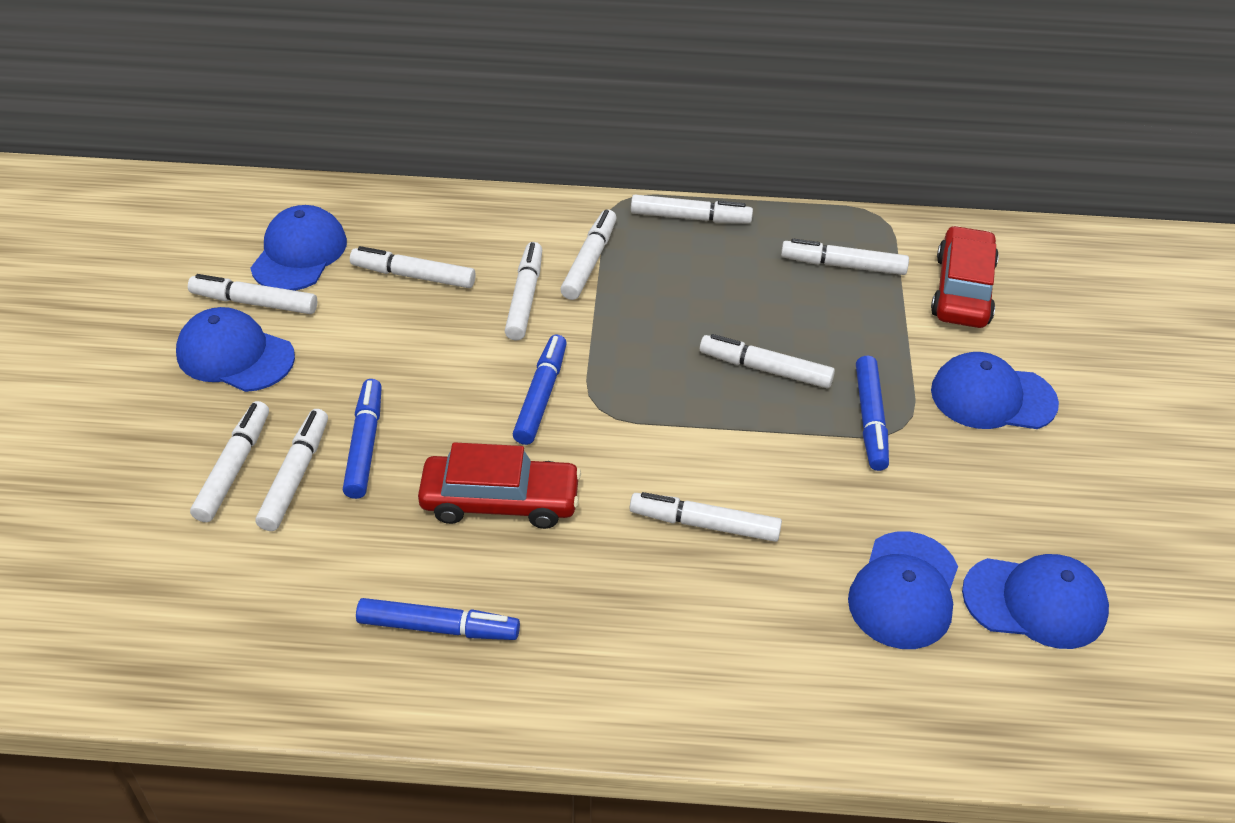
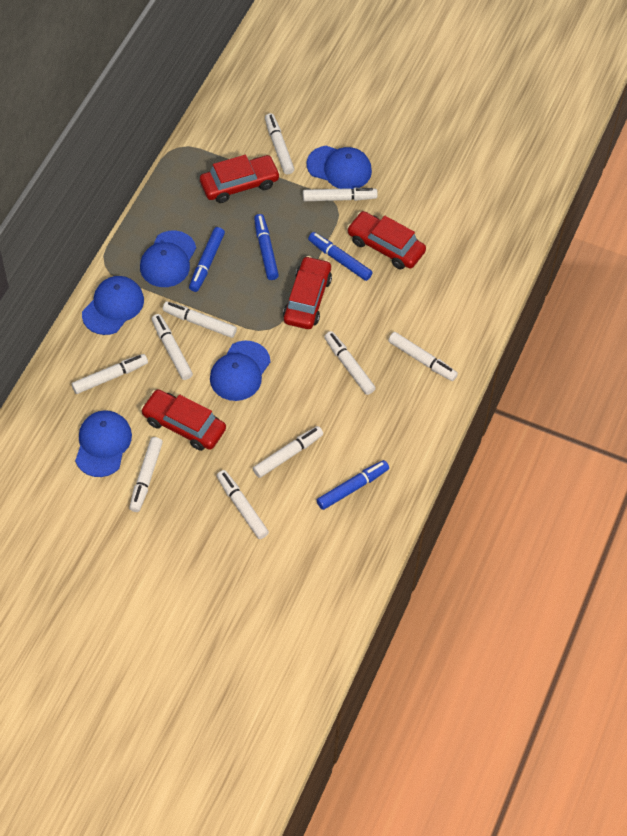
red car: 2 -> 4

